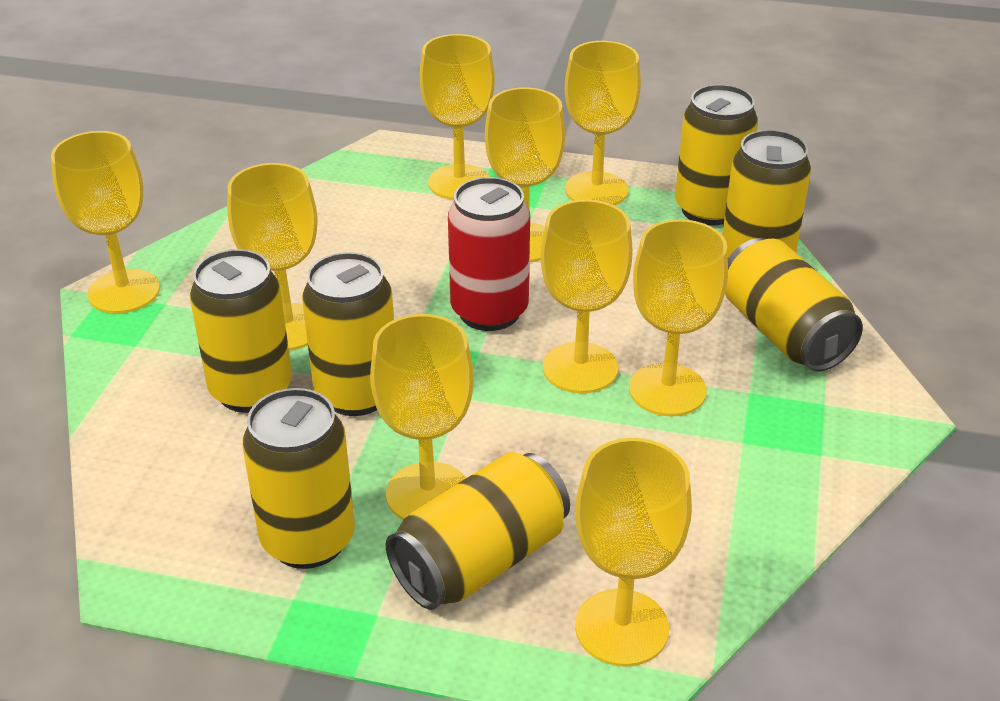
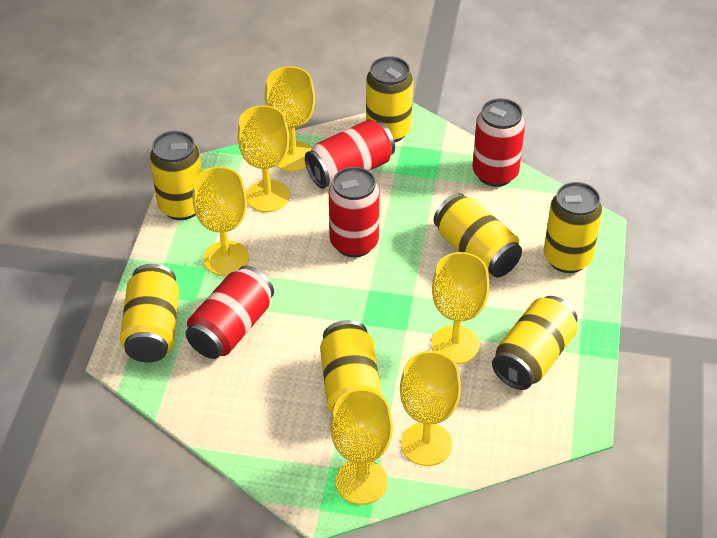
red can: 1 -> 4
yellow goblet: 9 -> 6

